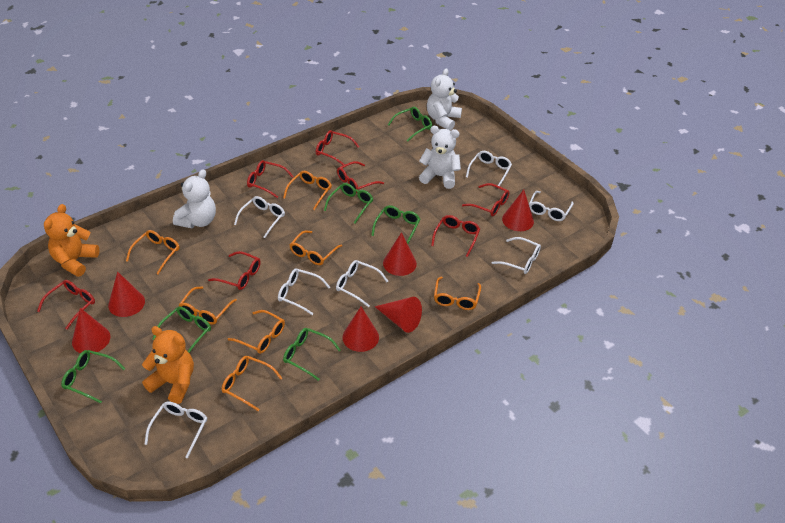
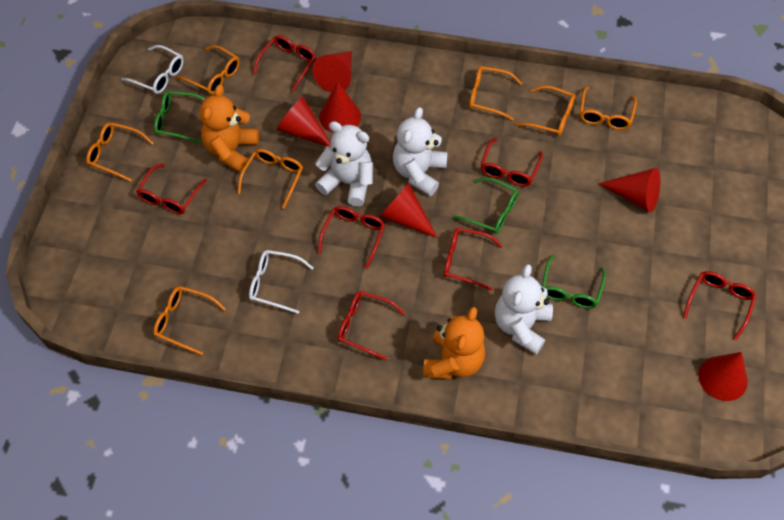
green glasses: 6 -> 3
white glasses: 7 -> 2

